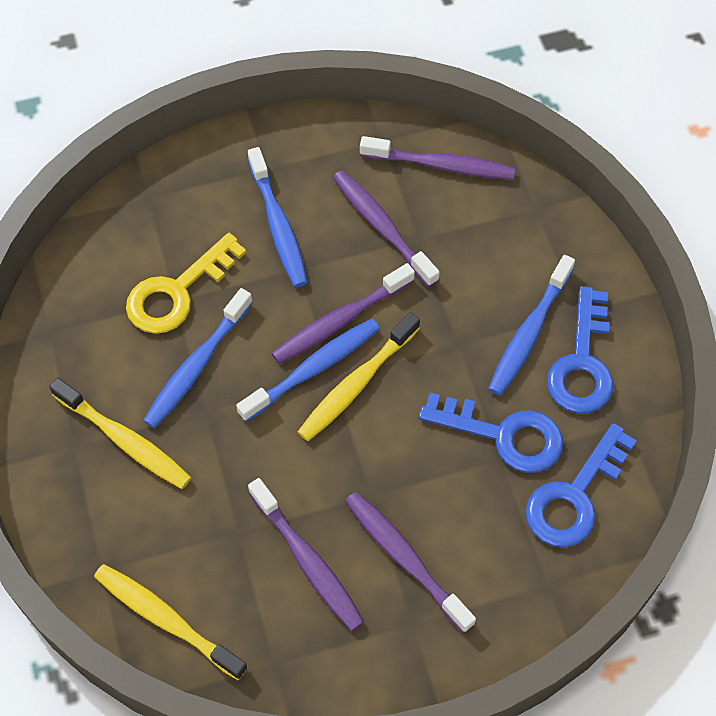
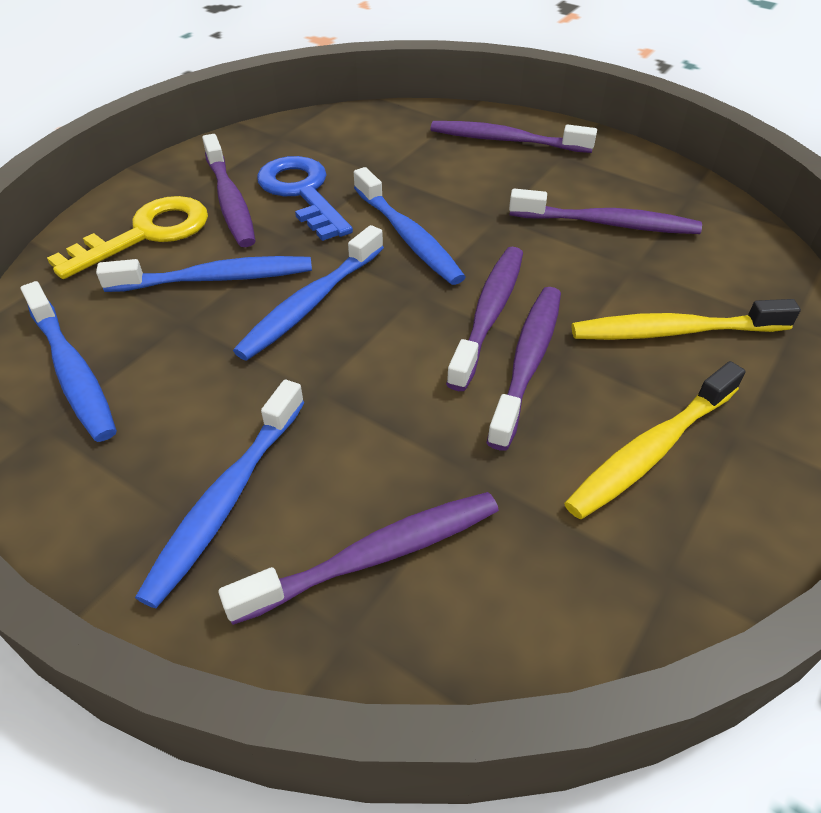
blue key: 3 -> 1
blue toothbrush: 4 -> 5
purple toothbrush: 5 -> 6
yellow toothbrush: 3 -> 2

